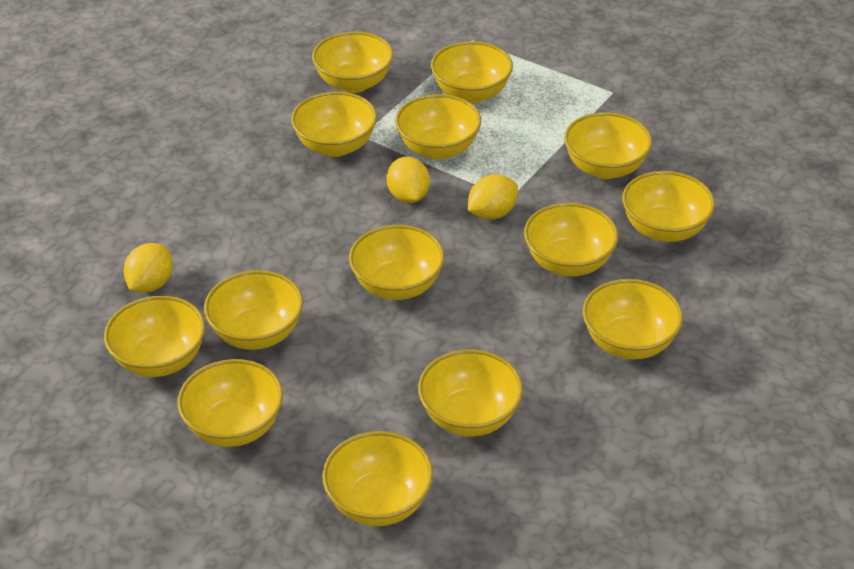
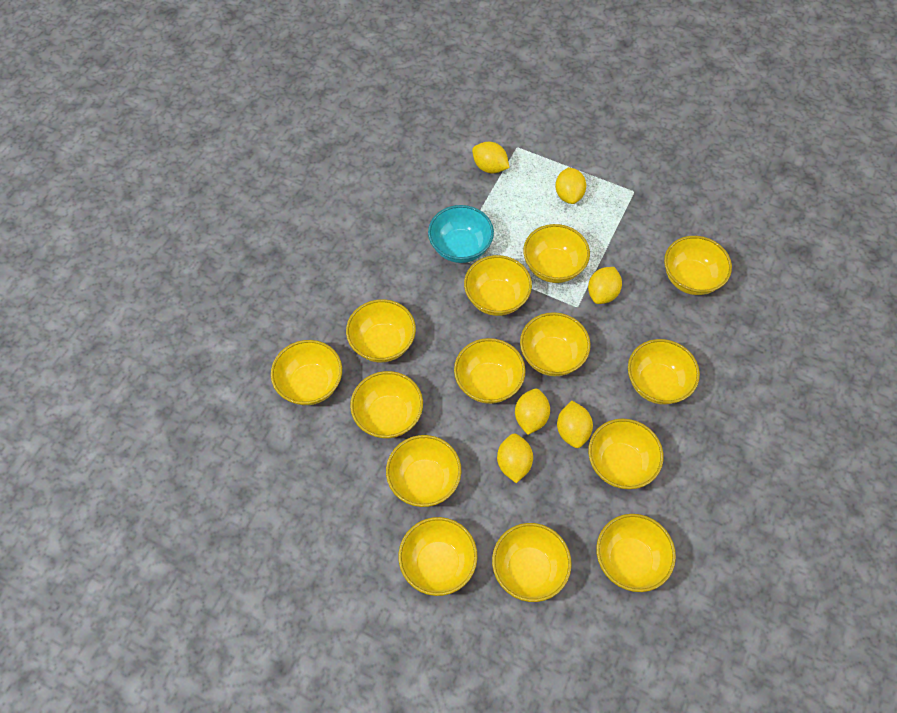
turquoise bowl: 0 -> 1
yellow lemon: 3 -> 6

